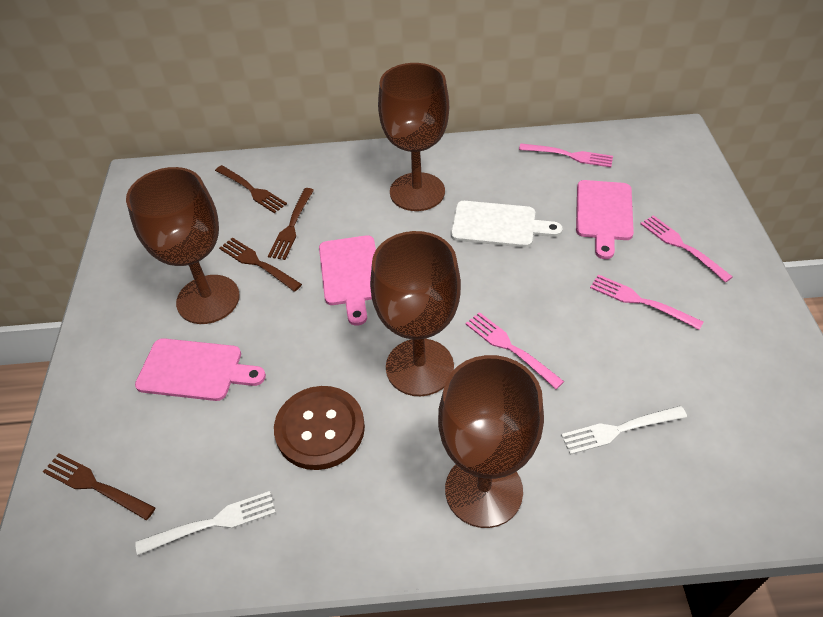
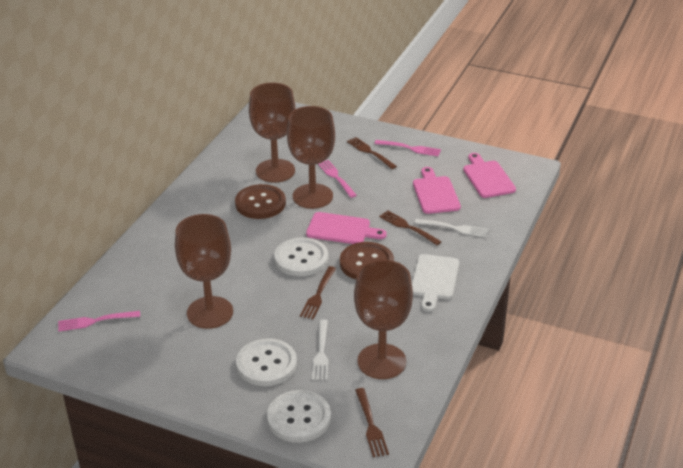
brown button: 1 -> 2
pink fork: 4 -> 3
white button: 0 -> 3

